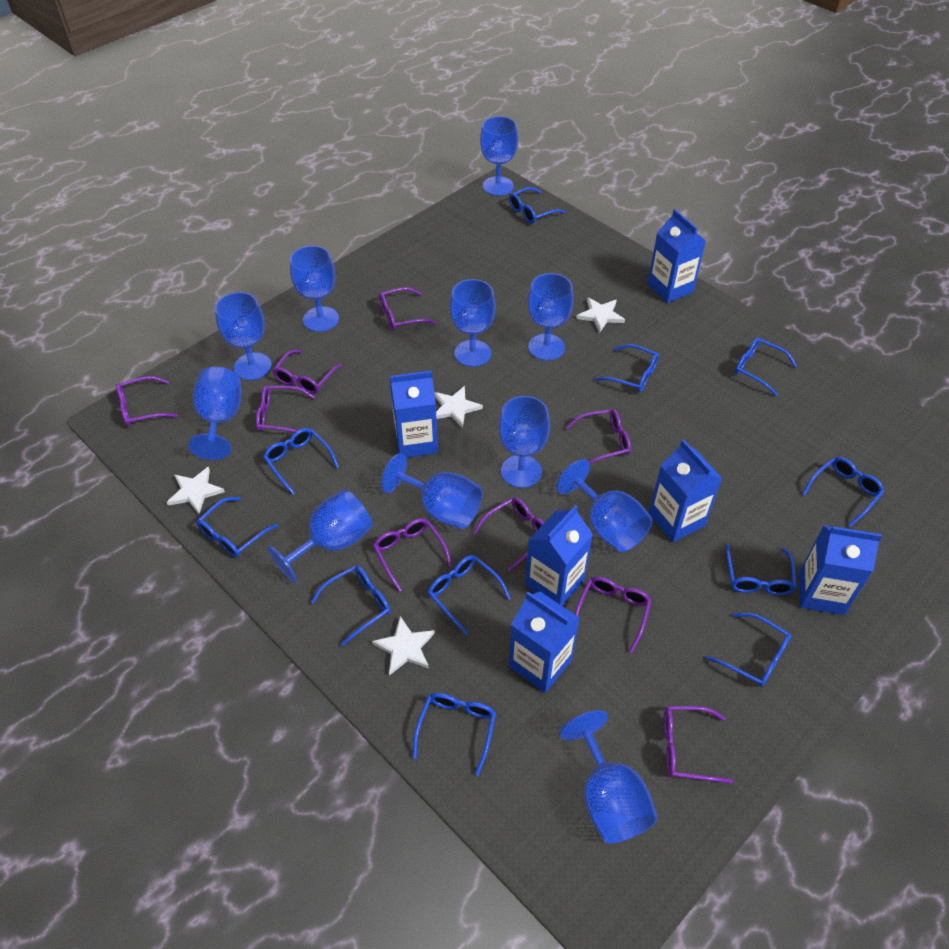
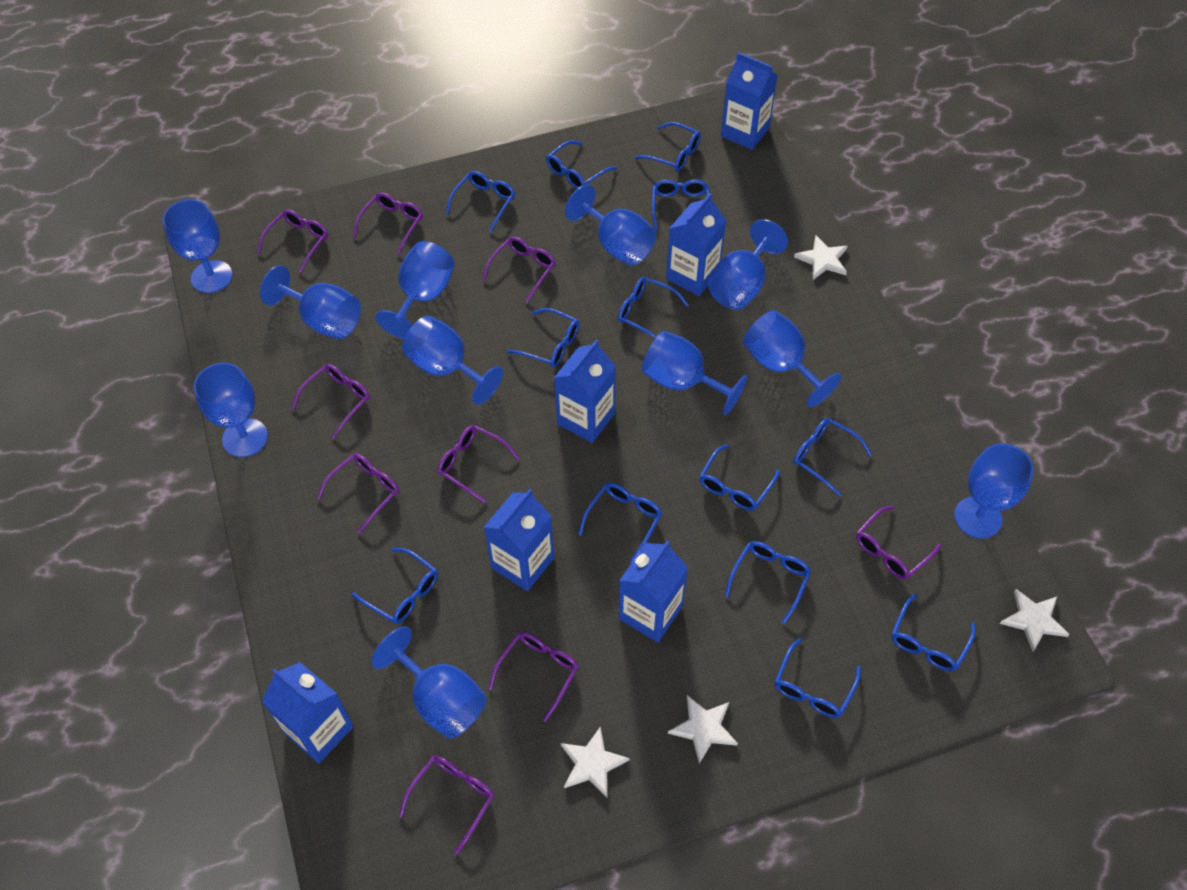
blue glasses: 11 -> 13

